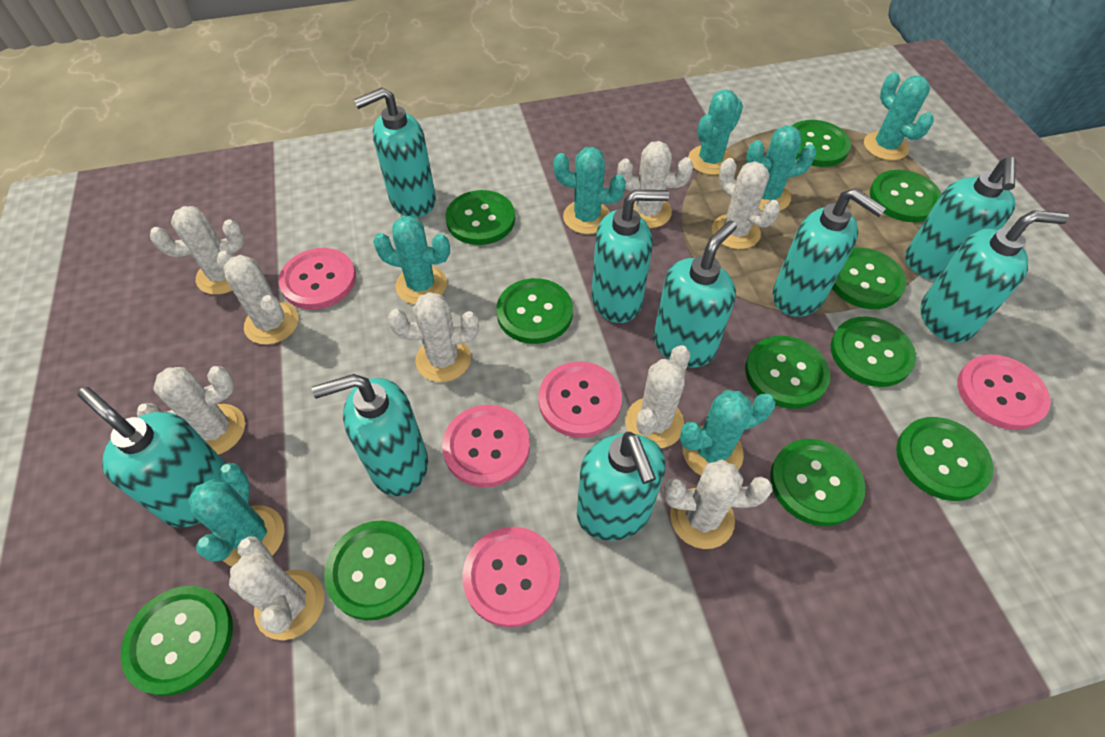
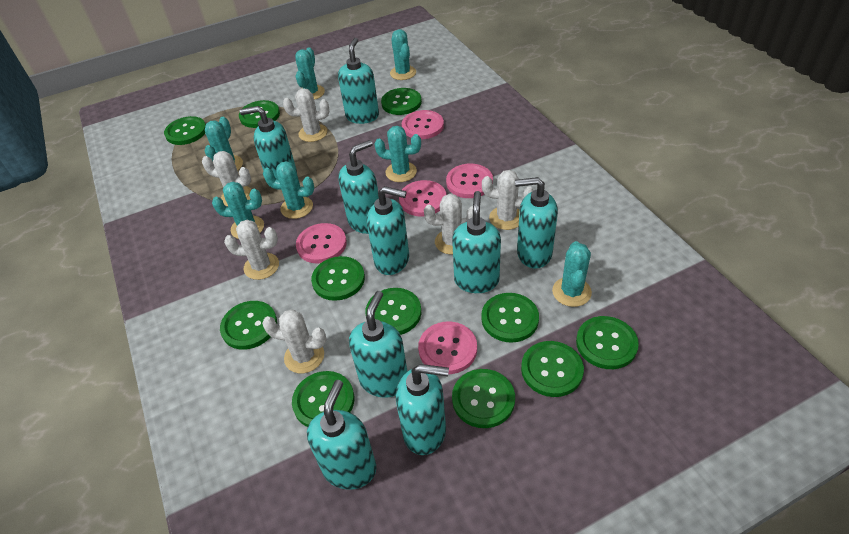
white cactus: 9 -> 6

